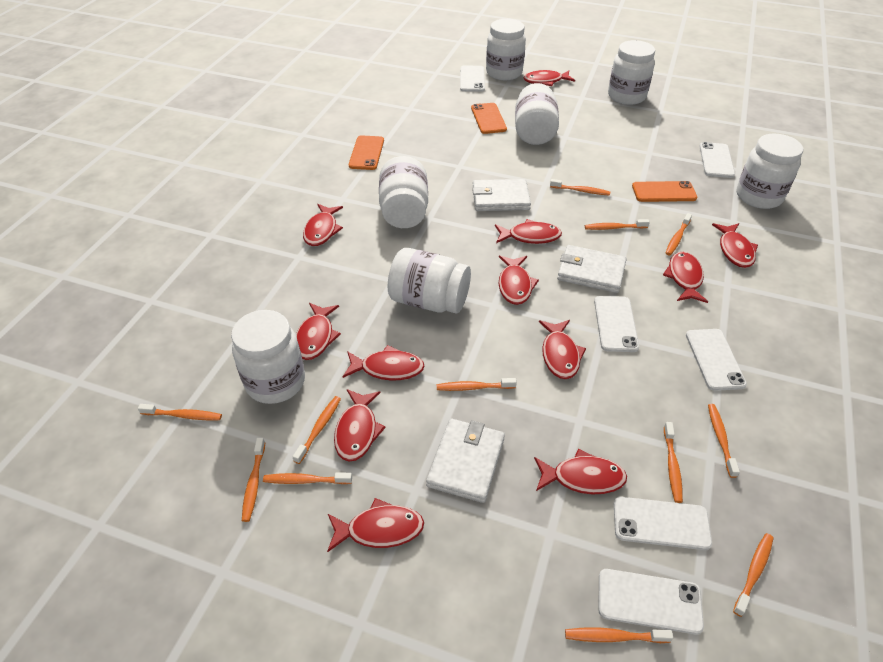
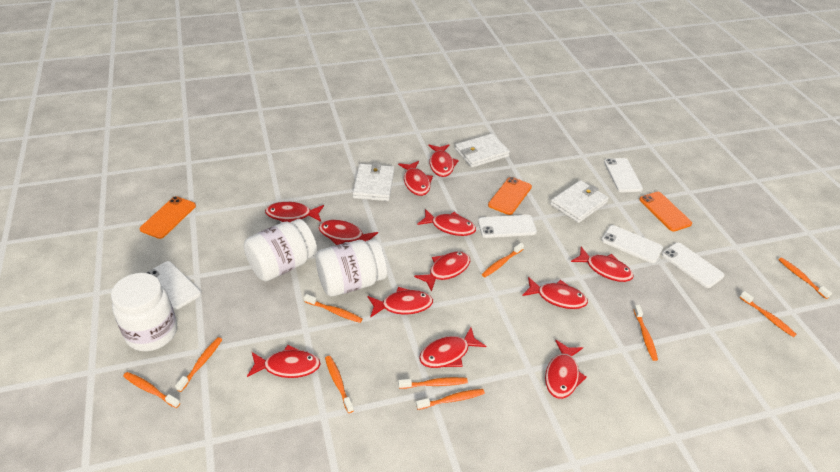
orange toothbrush: 12 -> 10
white jar: 7 -> 3
white phone: 6 -> 5

